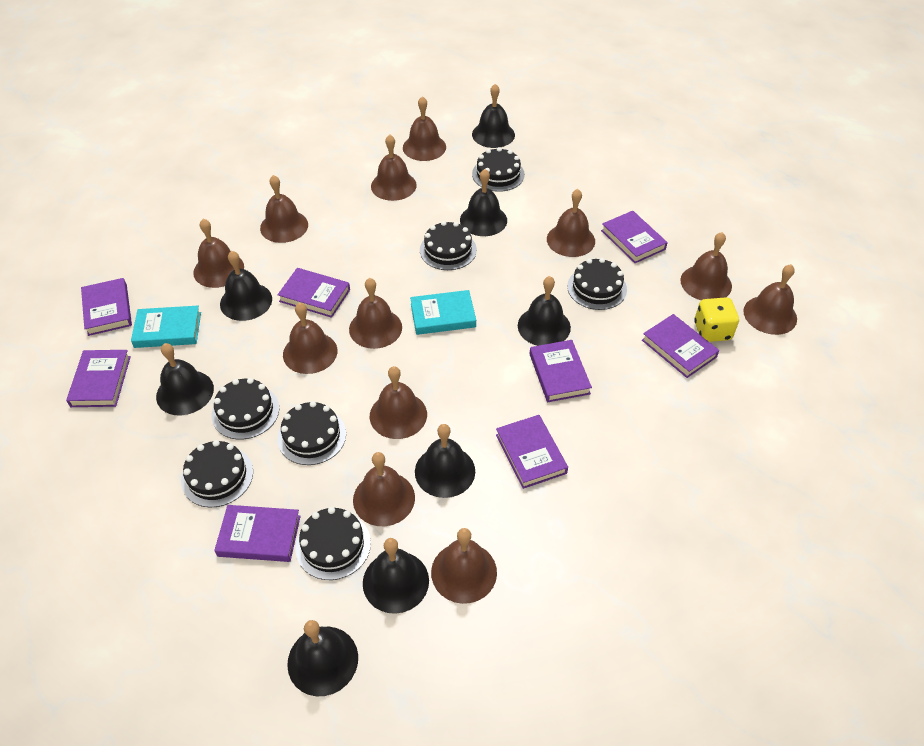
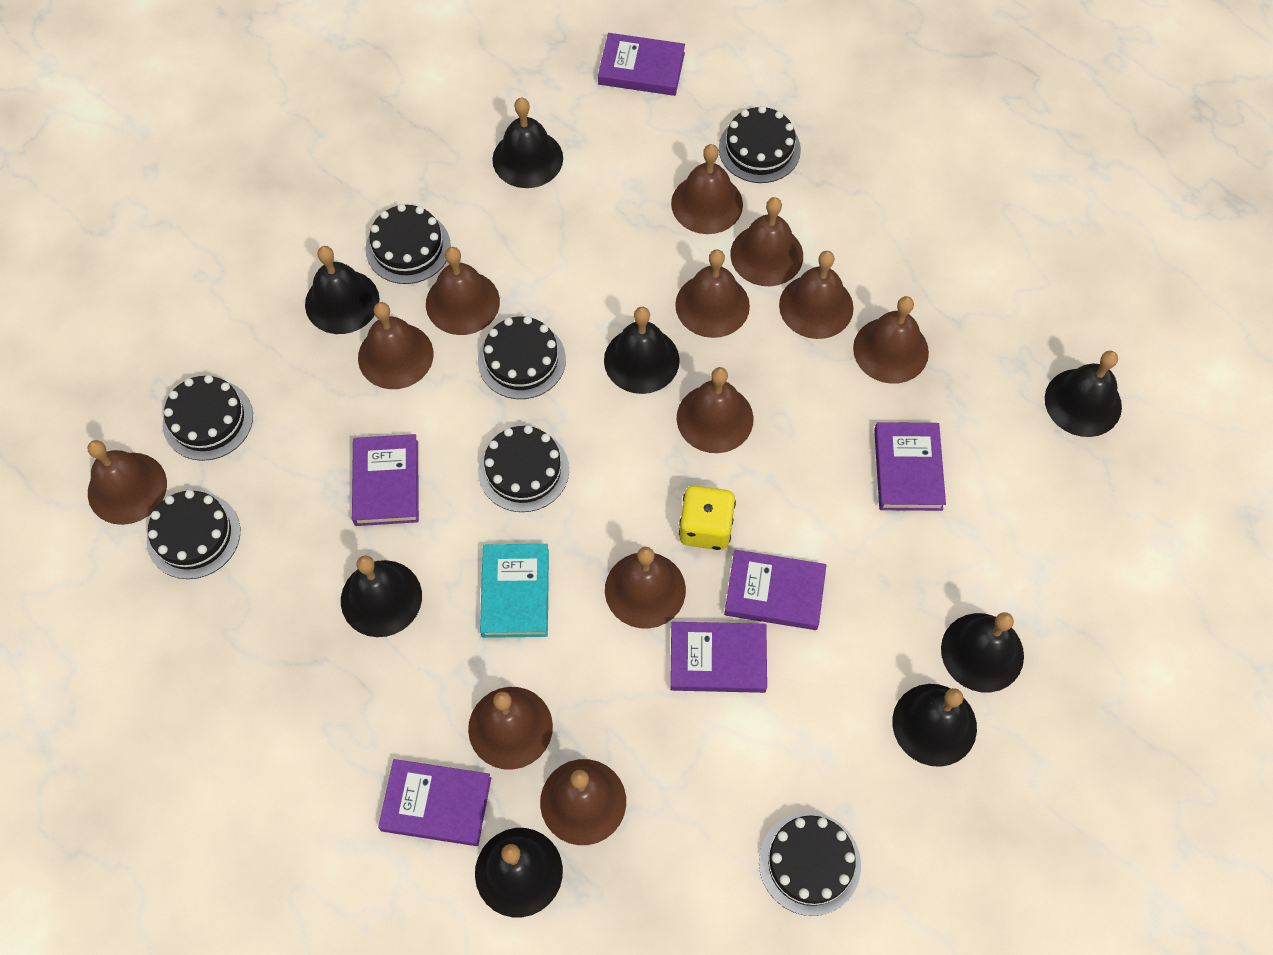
purple book: 8 -> 6
turquoise book: 2 -> 1

